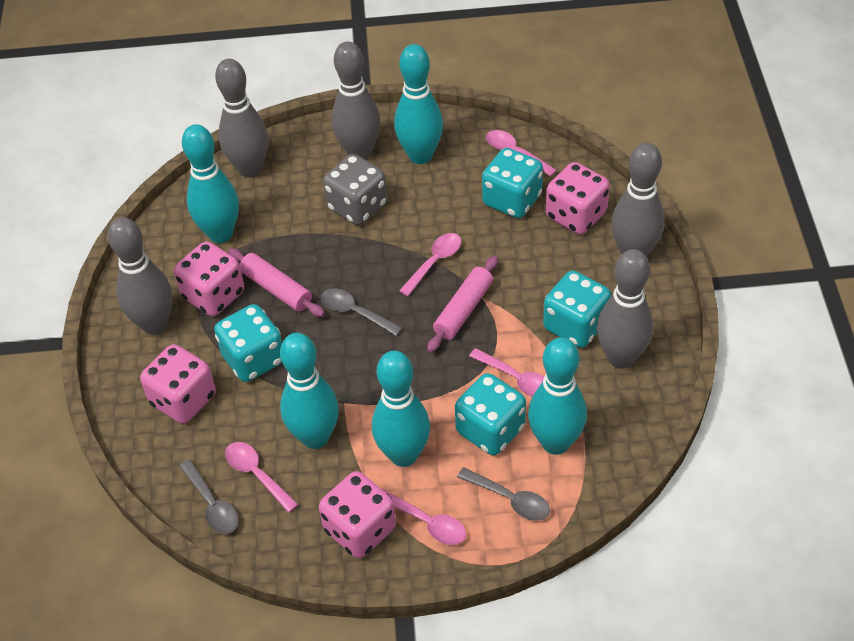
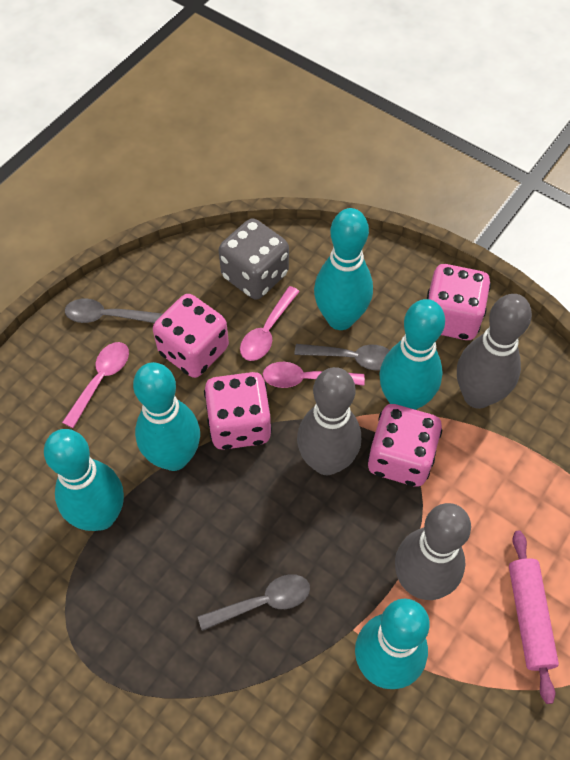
grey bowling pin: 5 -> 3
pink rolling pin: 2 -> 1
pink spoon: 5 -> 3
turquoise dice: 4 -> 0

